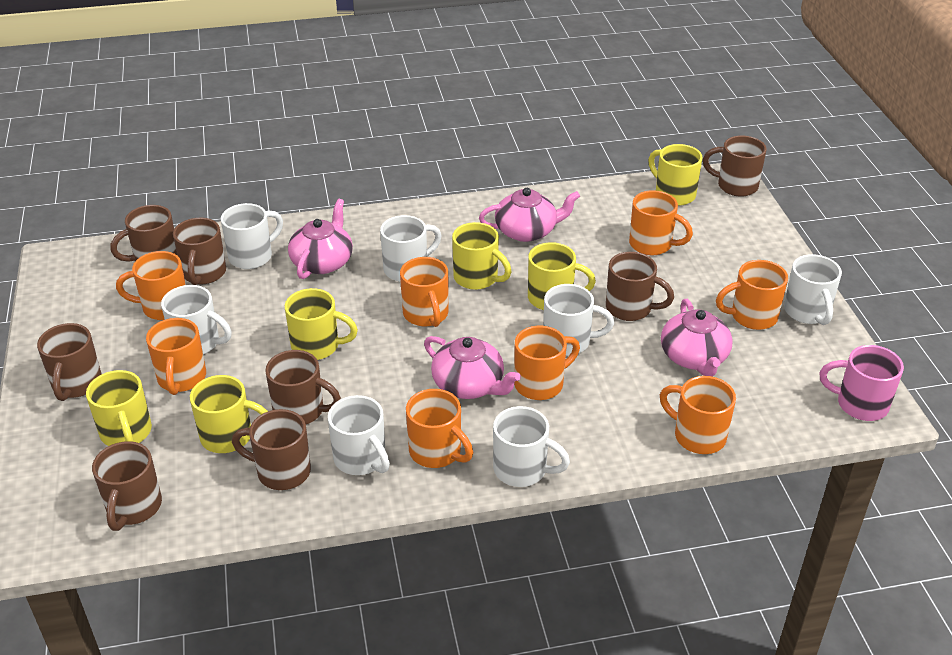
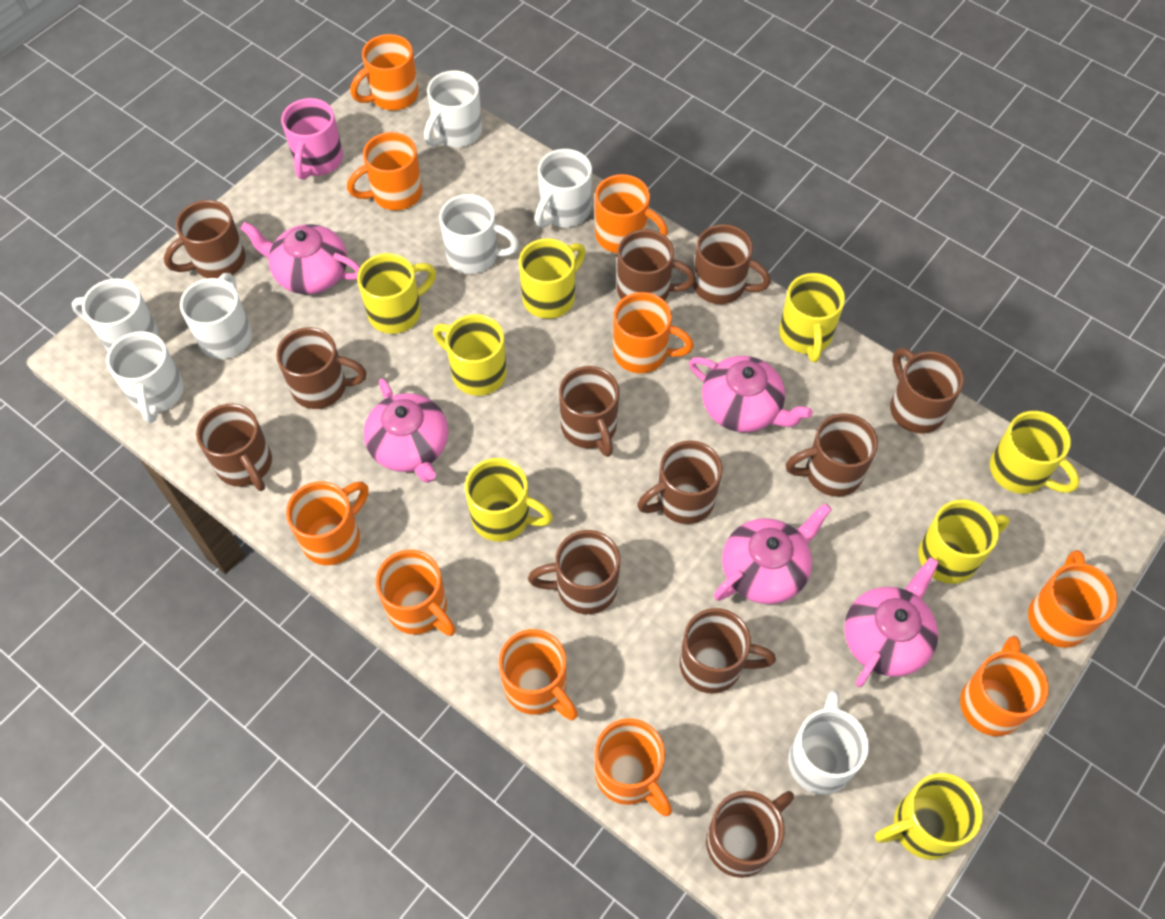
brown mug: 8 -> 12
orange mug: 8 -> 10
pink teapot: 4 -> 5
yellow mug: 6 -> 8

